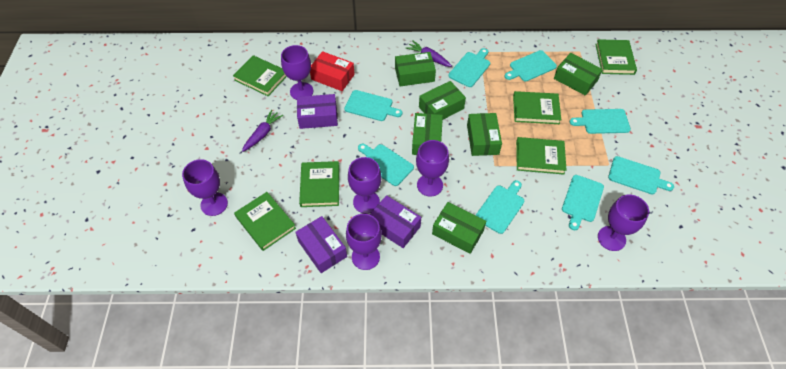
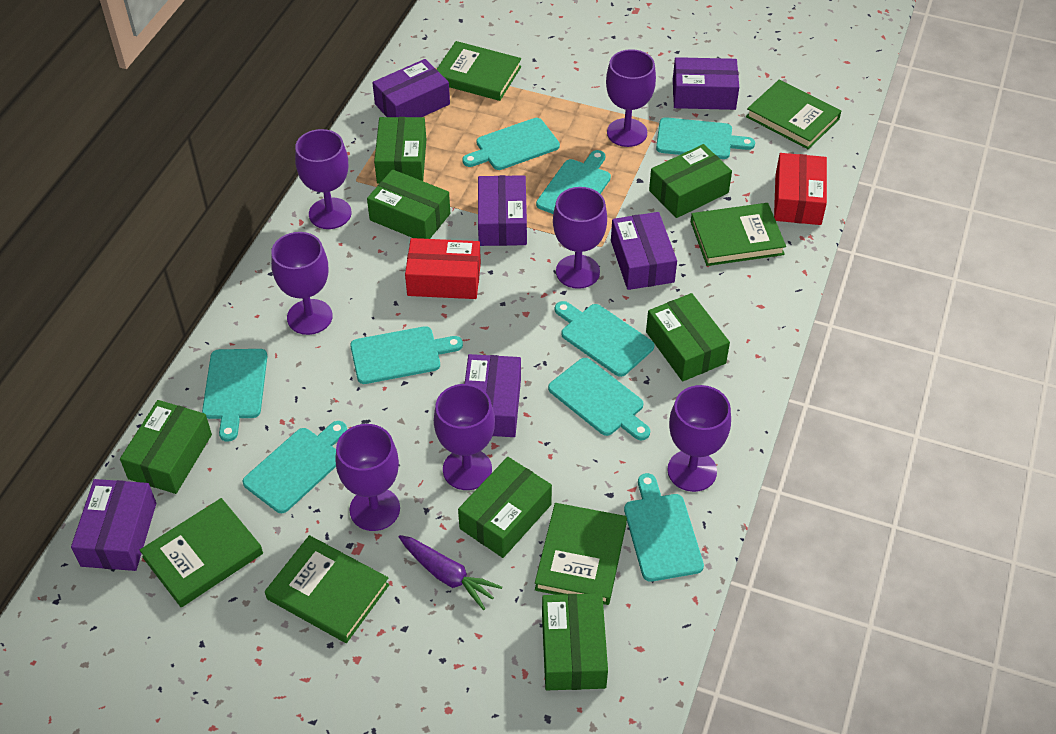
green box: 6 -> 7
purple box: 3 -> 6
purple carrot: 2 -> 1
purple goblet: 6 -> 7
red box: 1 -> 2
turquoise cutting board: 8 -> 9

